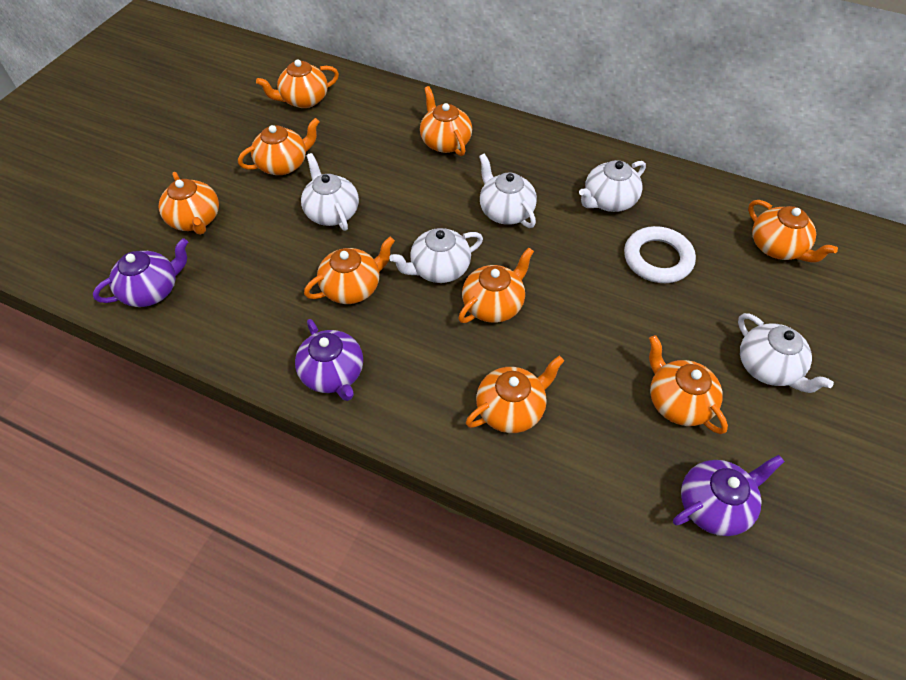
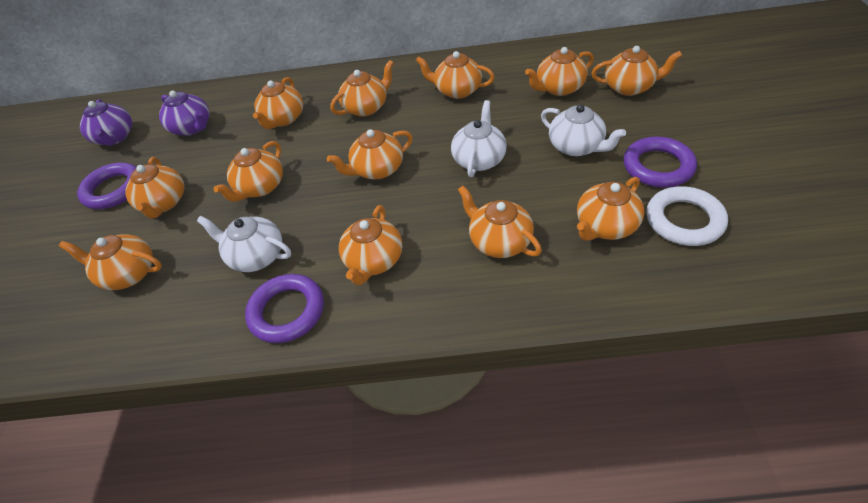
orange teapot: 9 -> 12
purple ring: 0 -> 3
purple teapot: 3 -> 2
white teapot: 5 -> 3

